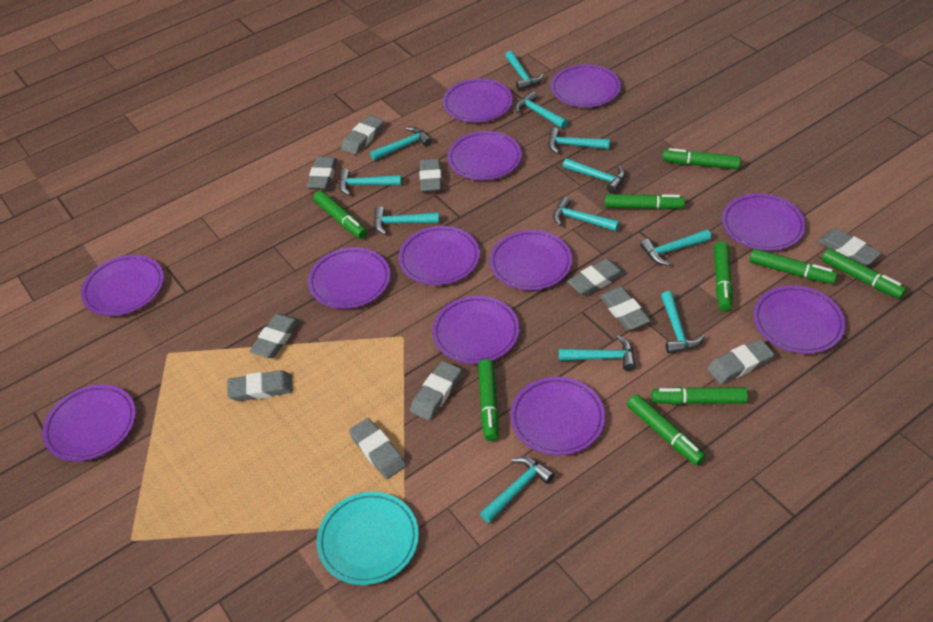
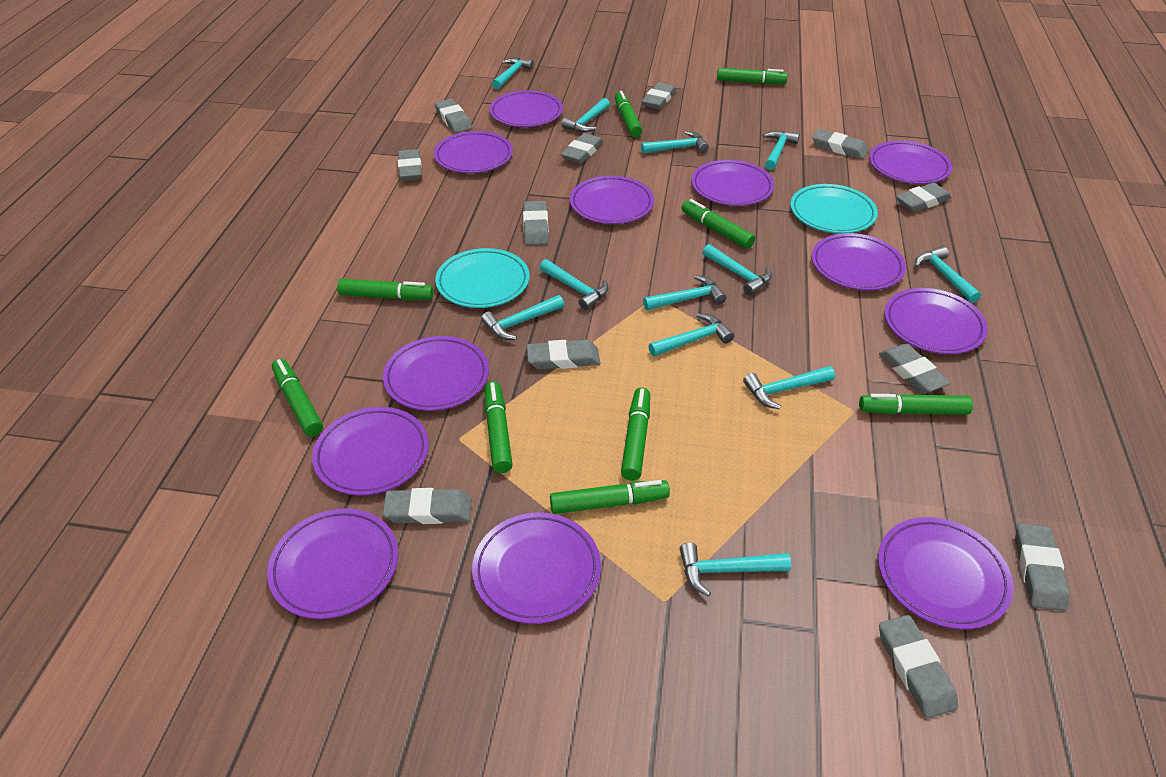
grey eraser: 11 -> 12
turquoise plate: 1 -> 2

